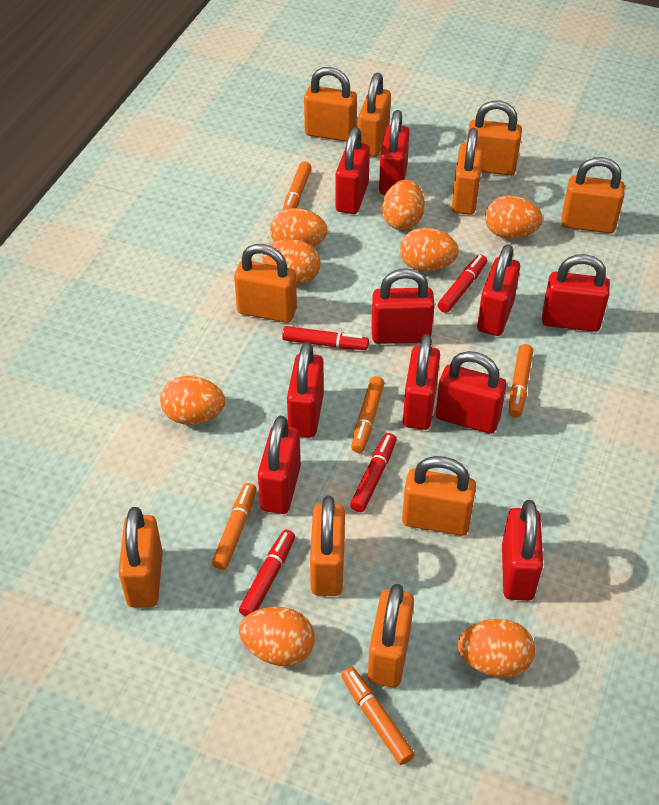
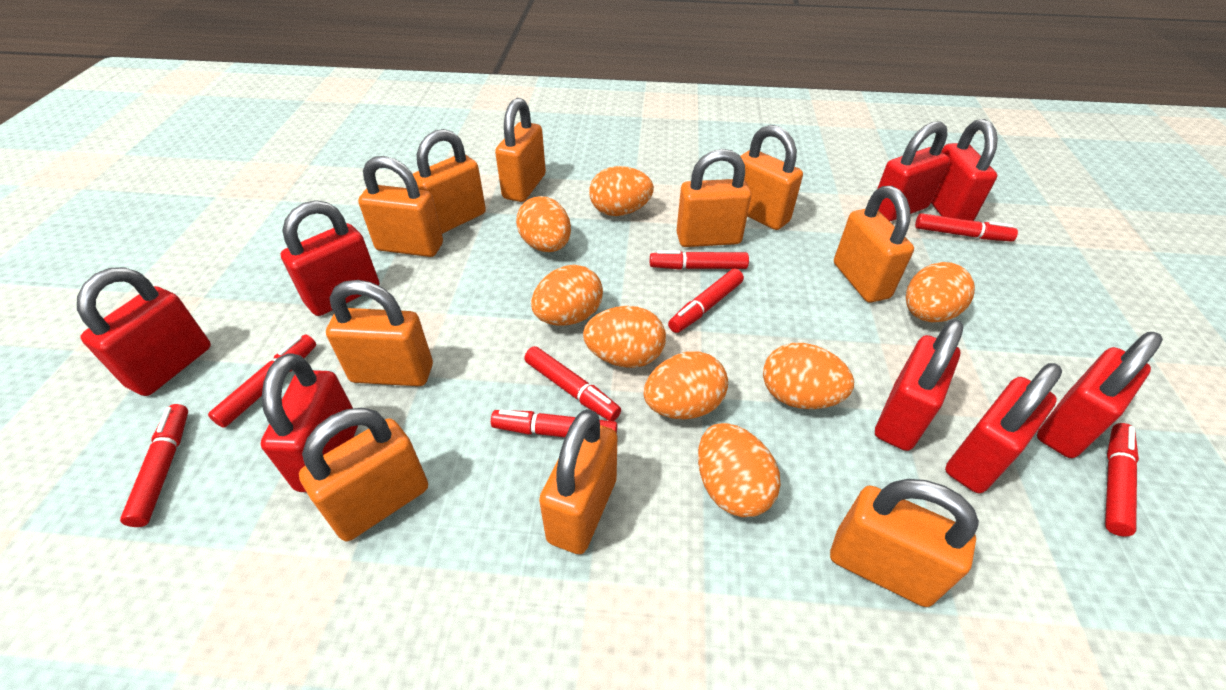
orange marker: 5 -> 0
red marker: 4 -> 8
red padlock: 10 -> 8

